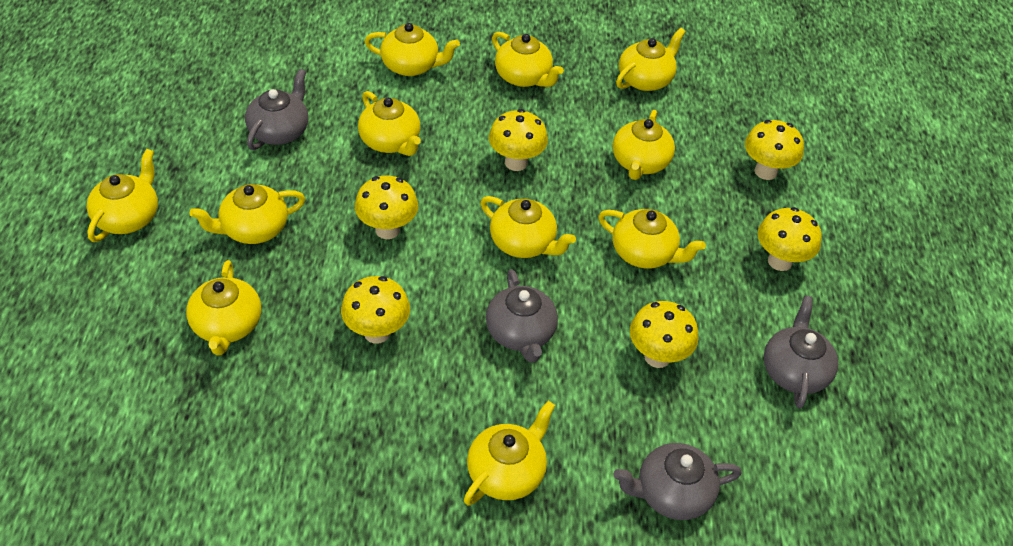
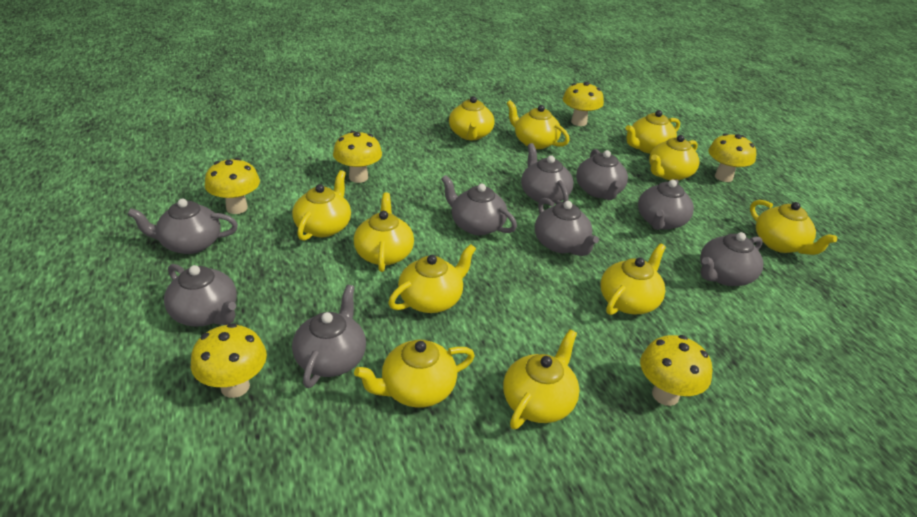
grey teapot: 4 -> 9

